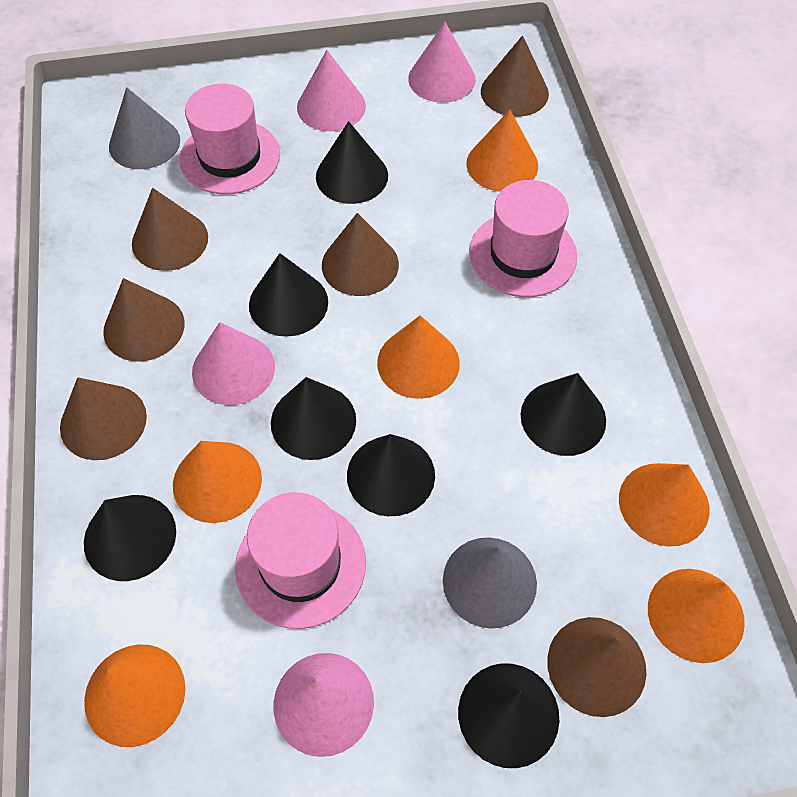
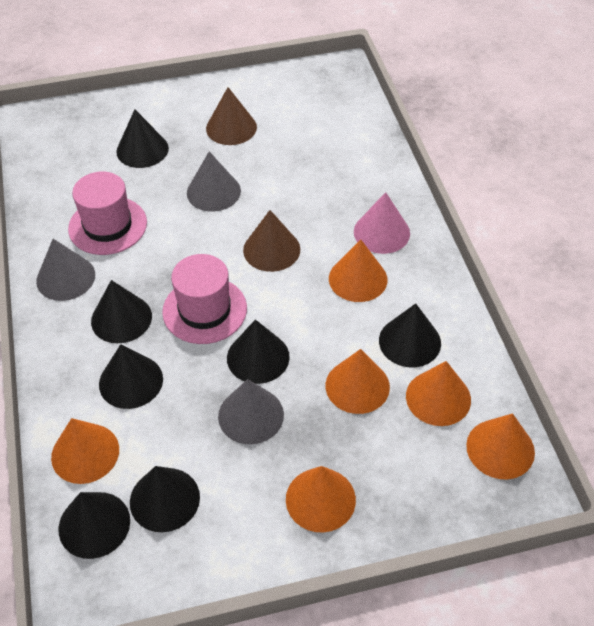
brown cone: 6 -> 2
grey cone: 2 -> 3
pink cone: 4 -> 1
pink hat: 3 -> 2

